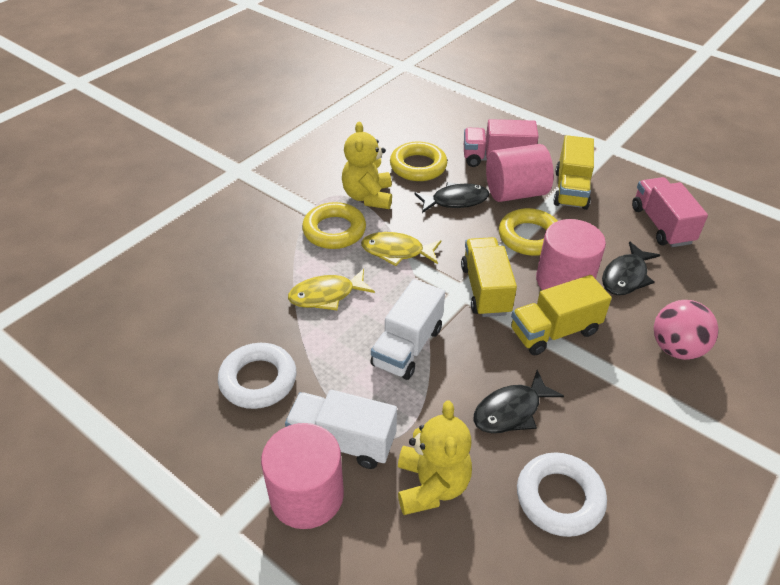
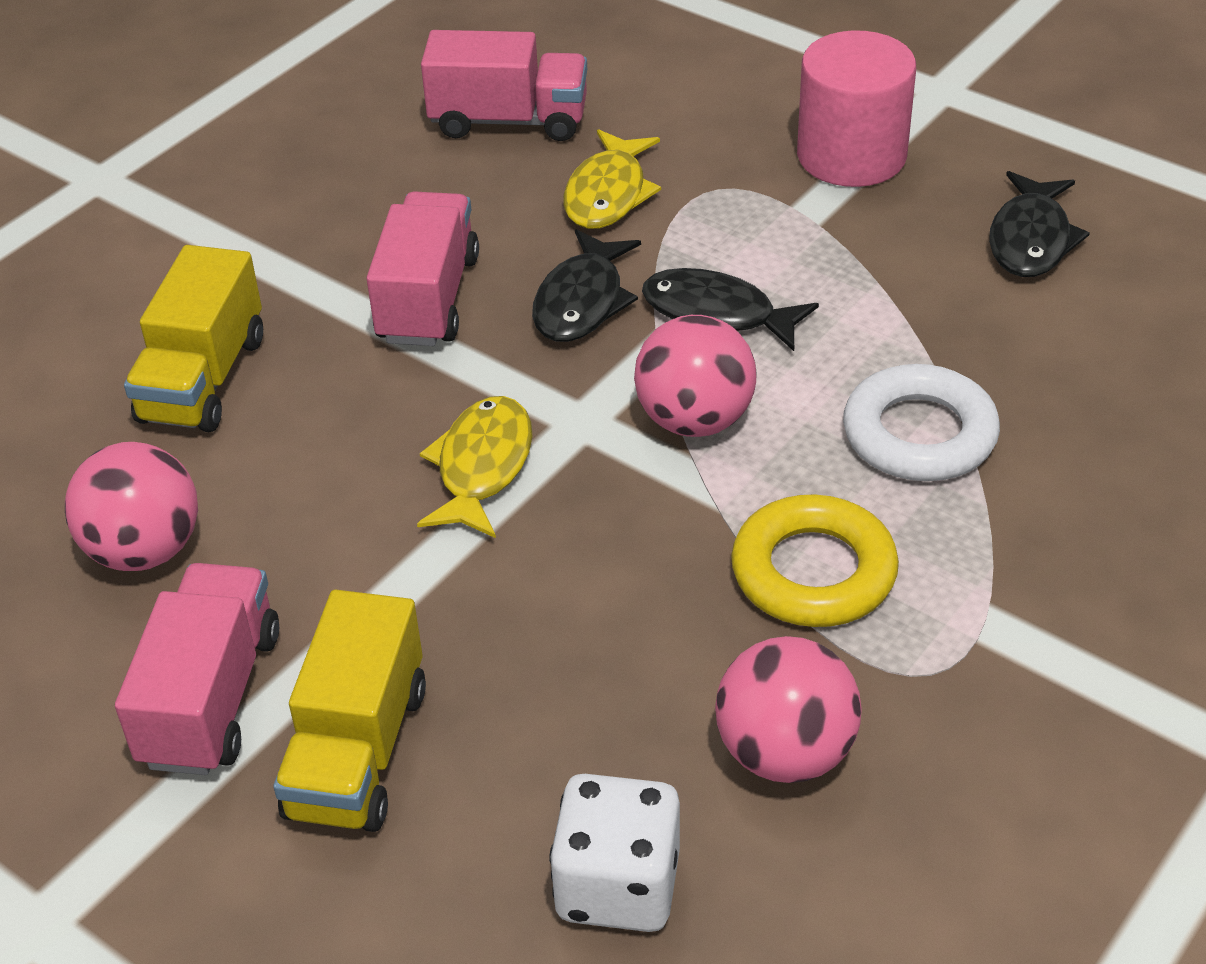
pink ball: 1 -> 3
pink cylinder: 3 -> 1
pink truck: 2 -> 3
white dice: 0 -> 1
white ring: 2 -> 1
white truck: 2 -> 0
yellow ring: 3 -> 1
yellow teddy bear: 2 -> 0
yellow truck: 3 -> 2

